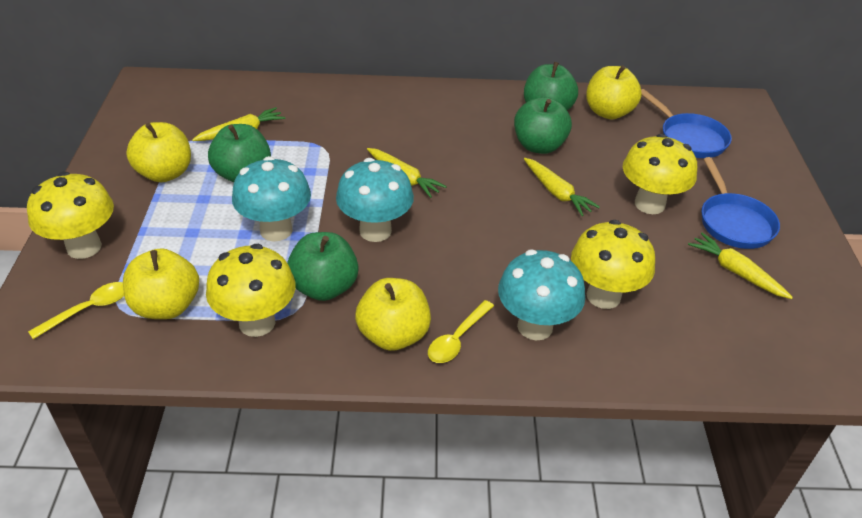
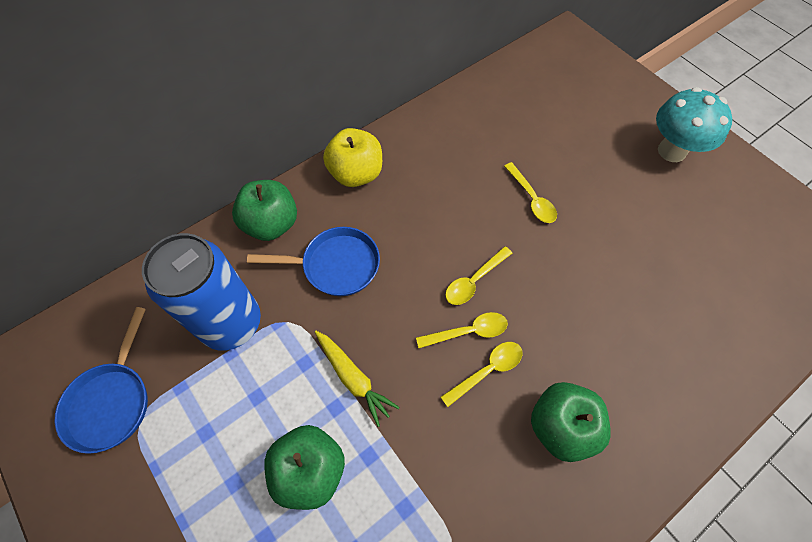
blue can: 0 -> 1
green apple: 4 -> 3
turquoise mushroom: 3 -> 1
yellow apple: 4 -> 1
yellow carrot: 4 -> 1
yellow mushroom: 4 -> 0
yellow spoon: 2 -> 4

